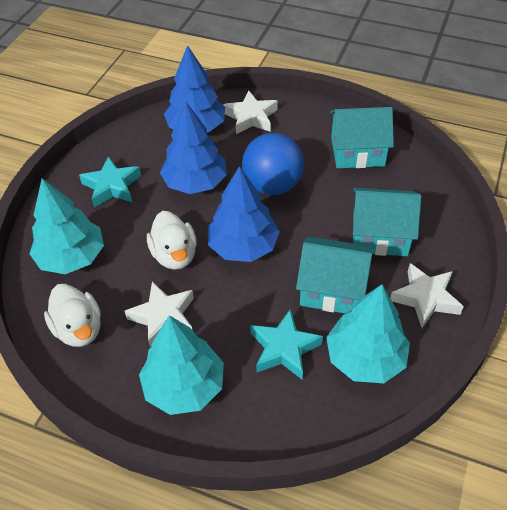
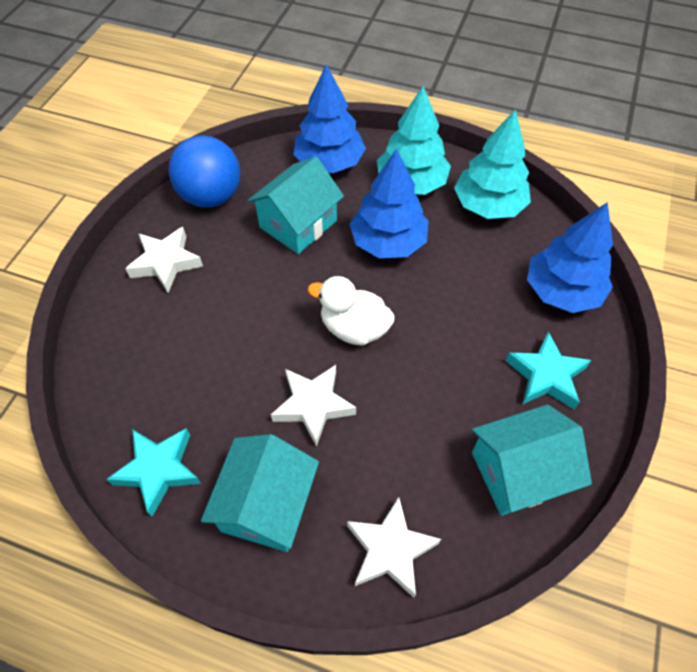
turquoise tree: 3 -> 2
white duck: 2 -> 1

